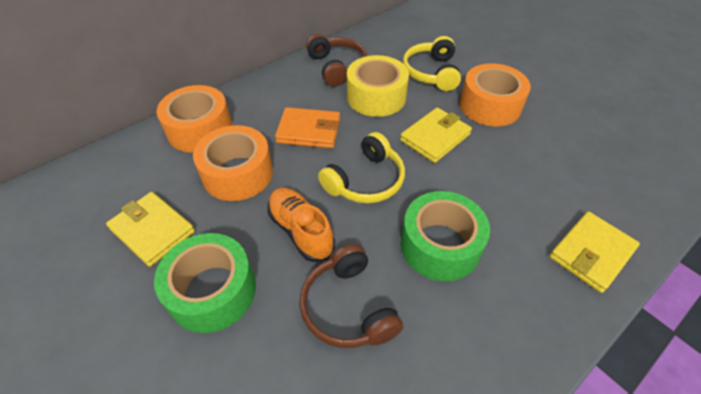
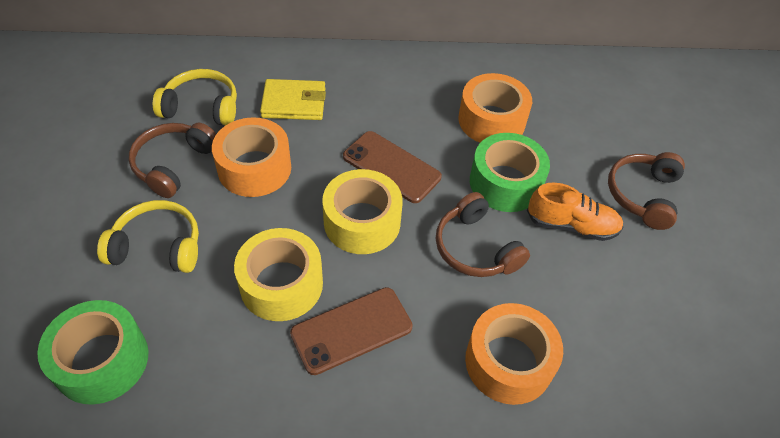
brown headphones: 2 -> 3
brown phone: 0 -> 2
orange wallet: 1 -> 0
yellow tape: 1 -> 2
yellow wallet: 3 -> 1

